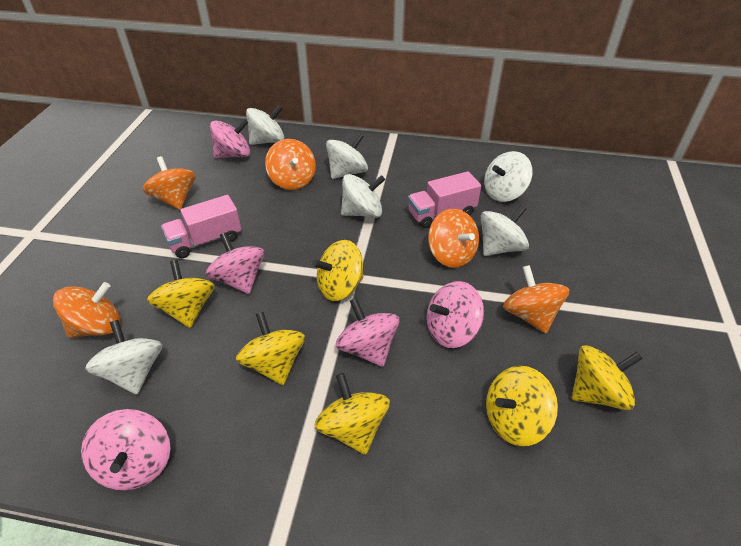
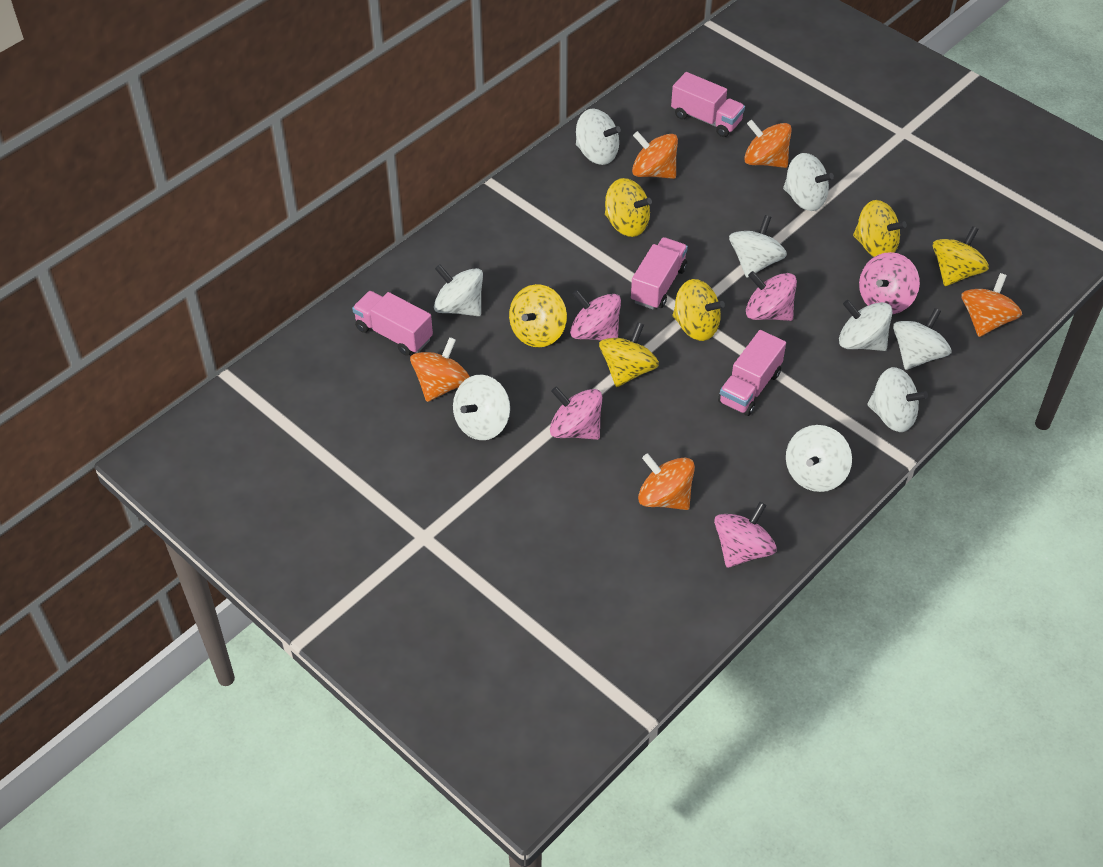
pink truck: 2 -> 4
white spinning top: 6 -> 9

